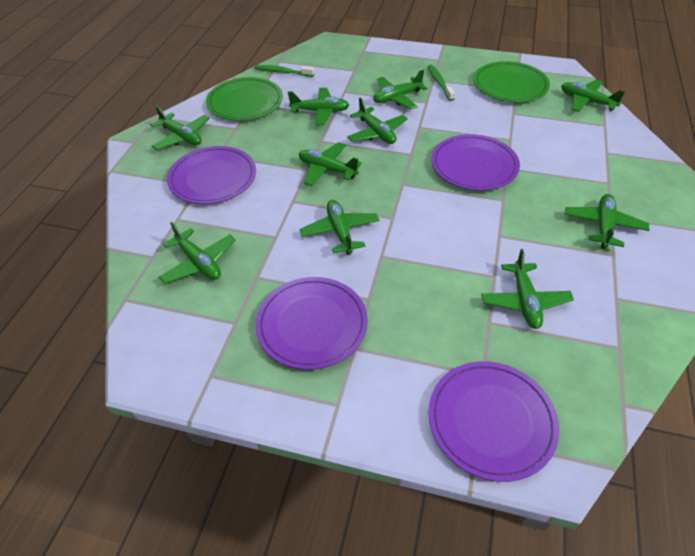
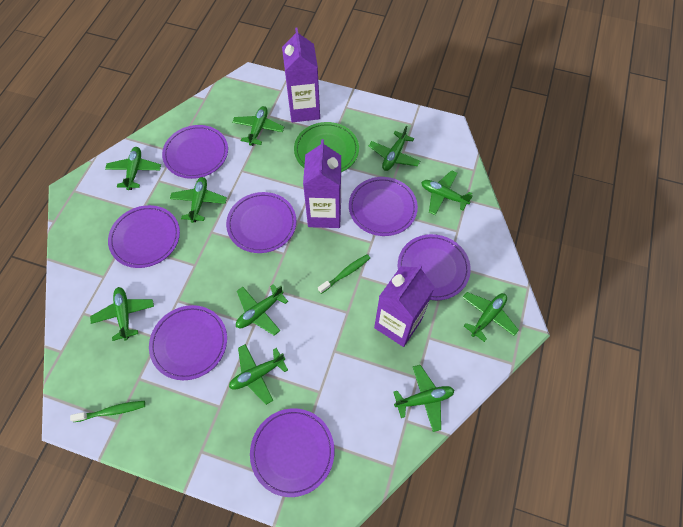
green plate: 2 -> 1
purple carton: 0 -> 3
purple plate: 4 -> 7

